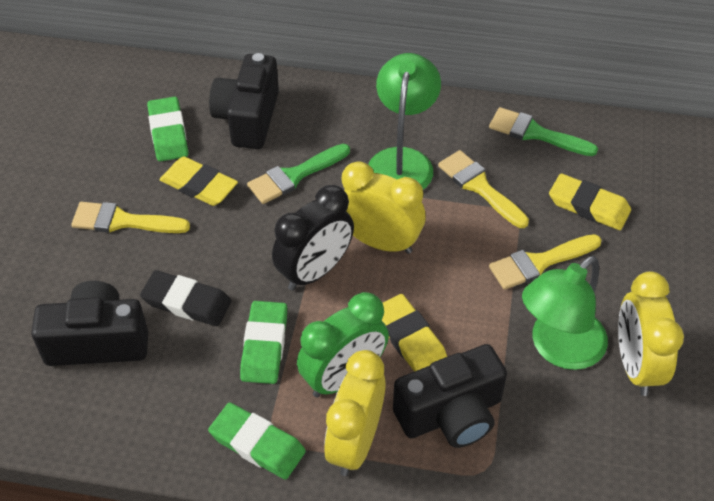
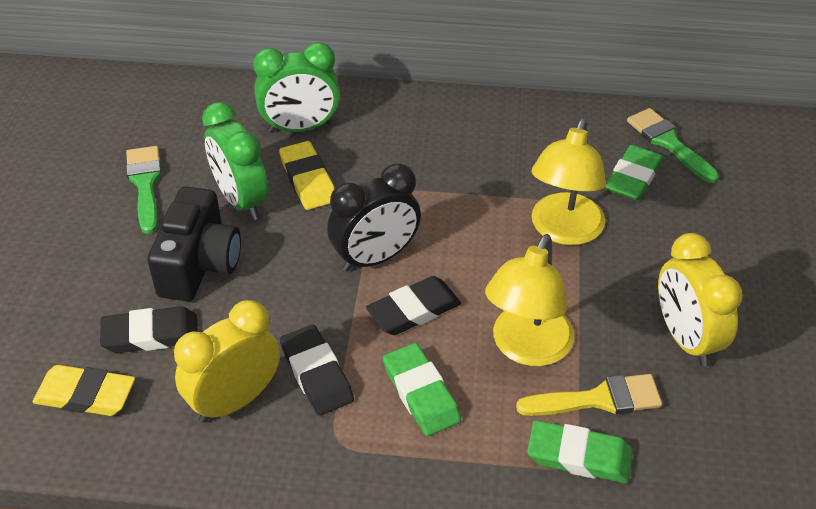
black camera: 3 -> 1
black eraser: 1 -> 3
green clock: 1 -> 2
green lamp: 2 -> 0
yellow brush: 3 -> 1
yellow clock: 3 -> 2
yellow eraser: 3 -> 2
yellow lamp: 0 -> 2

